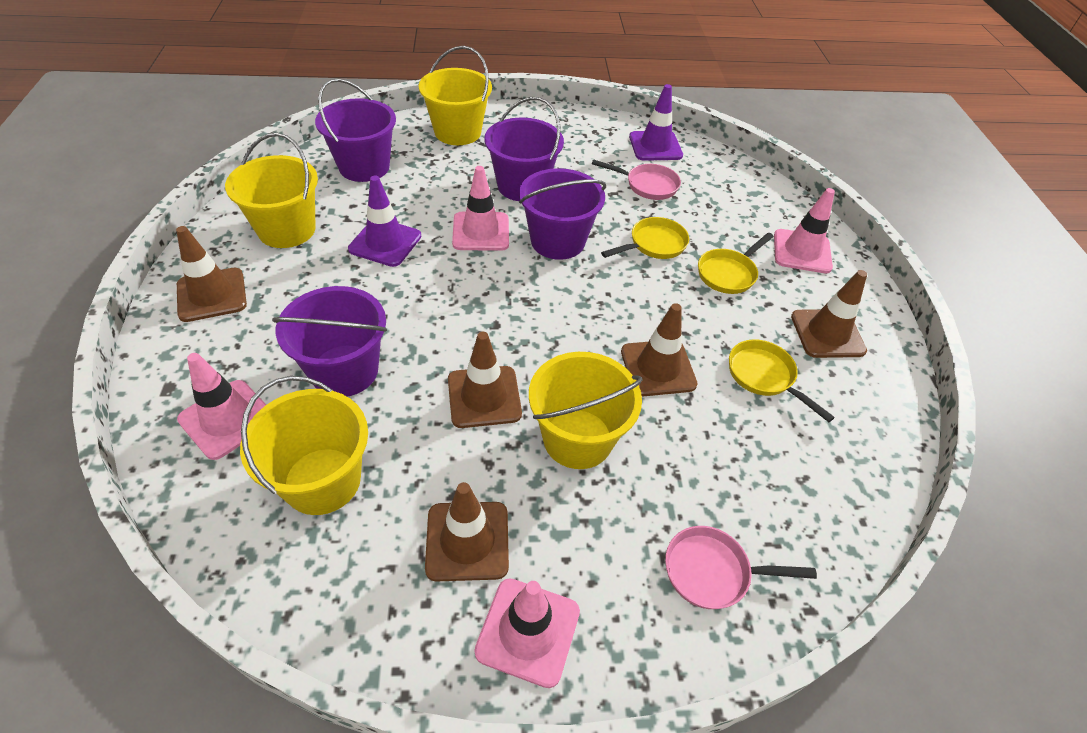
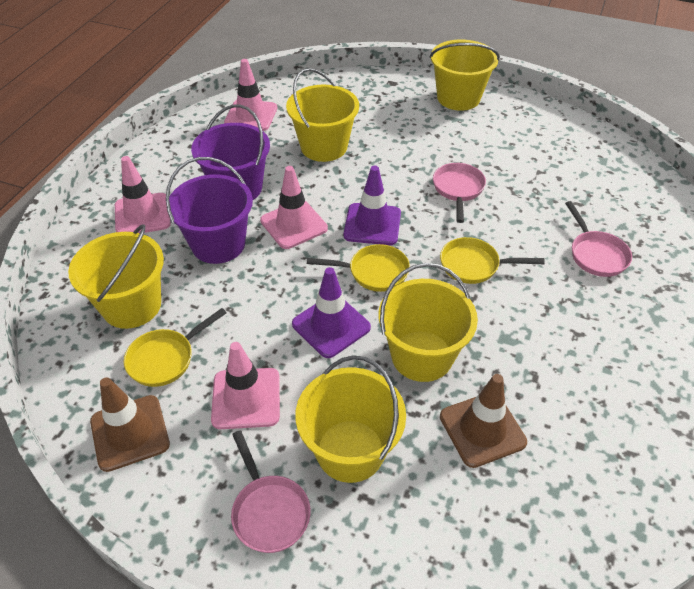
brown traffic cone: 5 -> 2
pink pan: 2 -> 3
purple bucket: 4 -> 2
yellow bucket: 4 -> 5

